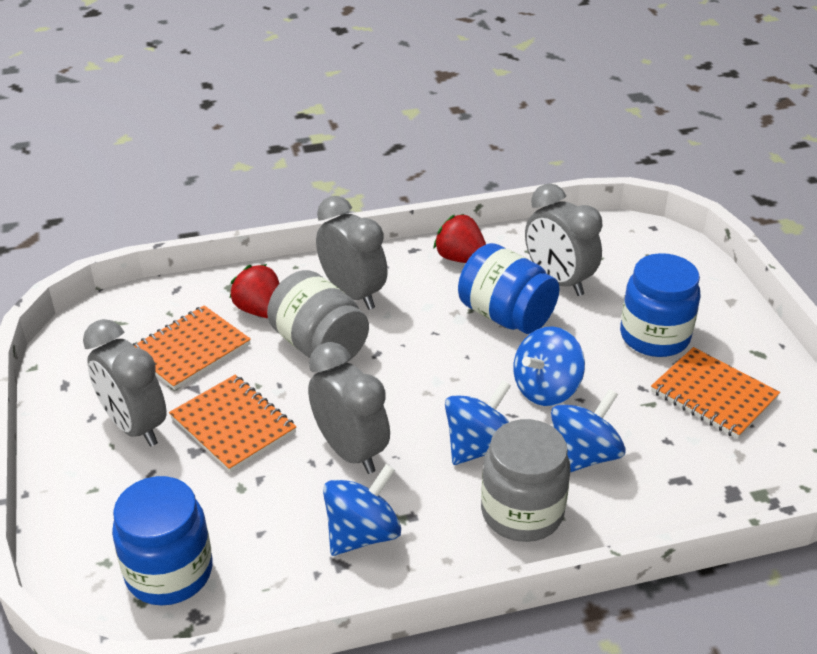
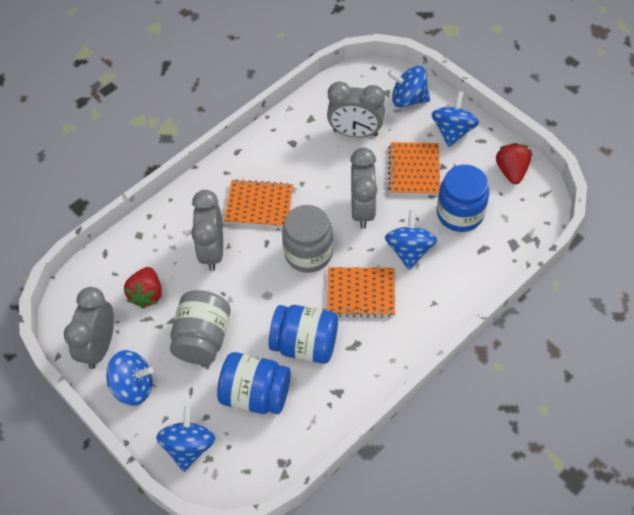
blue spinning top: 4 -> 5

